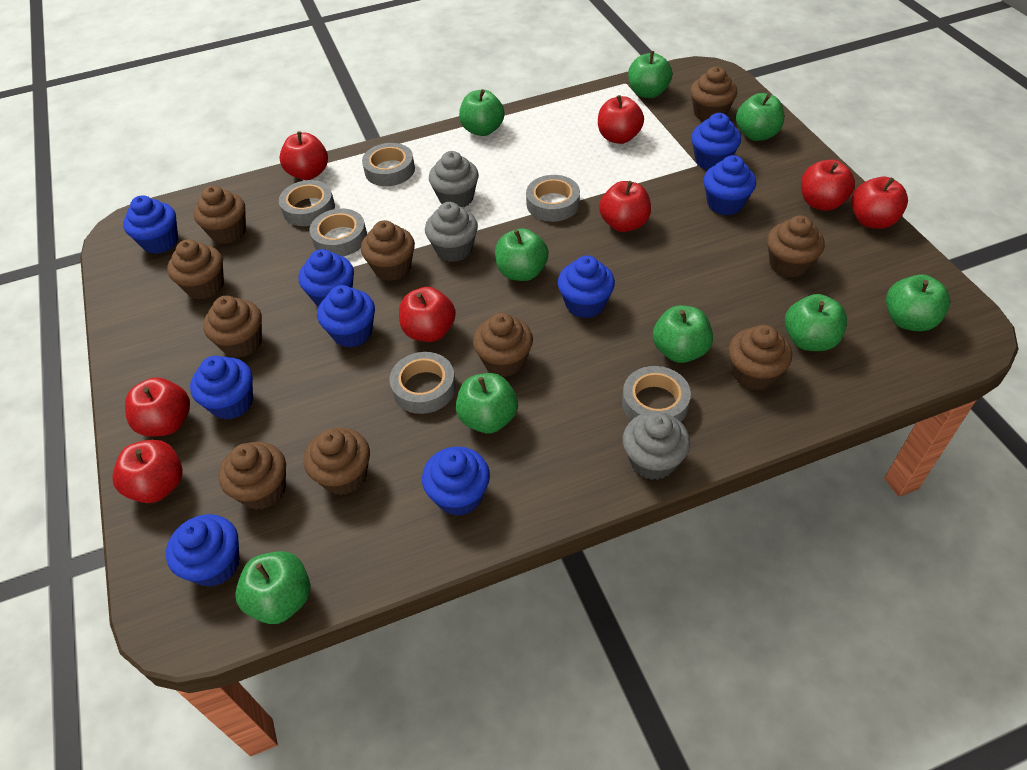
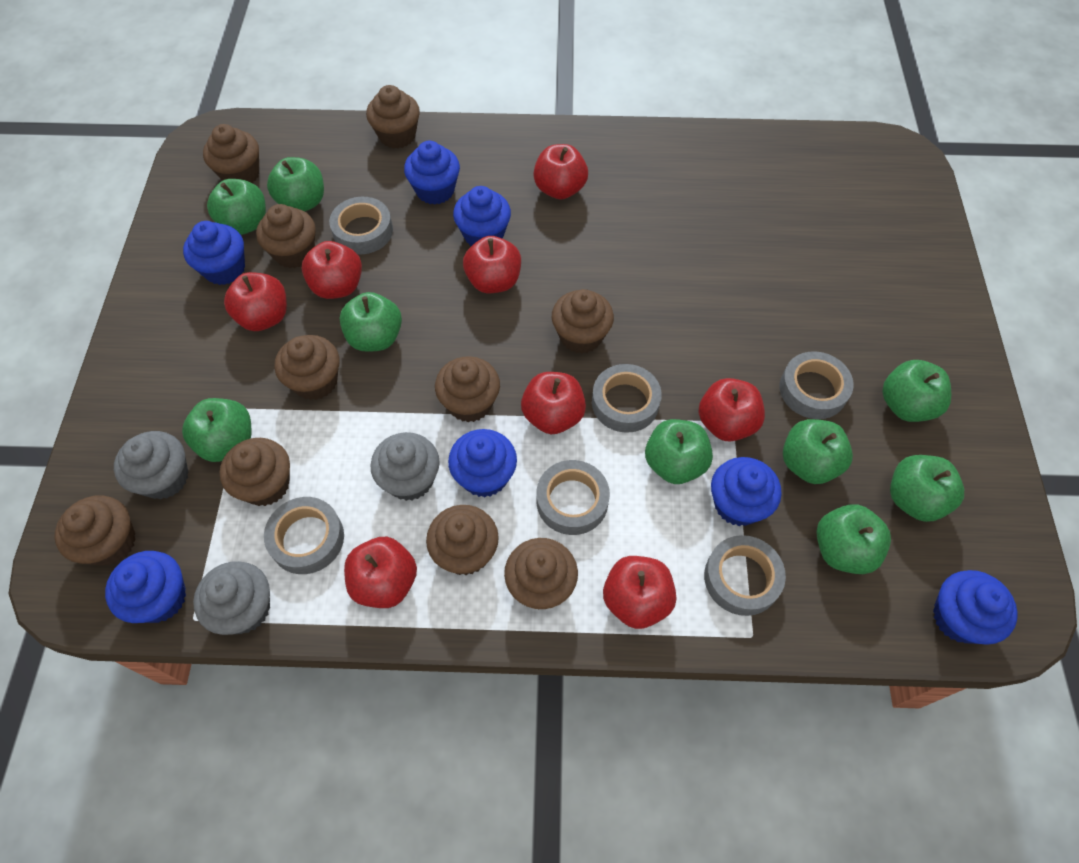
blue cupcake: 9 -> 7

